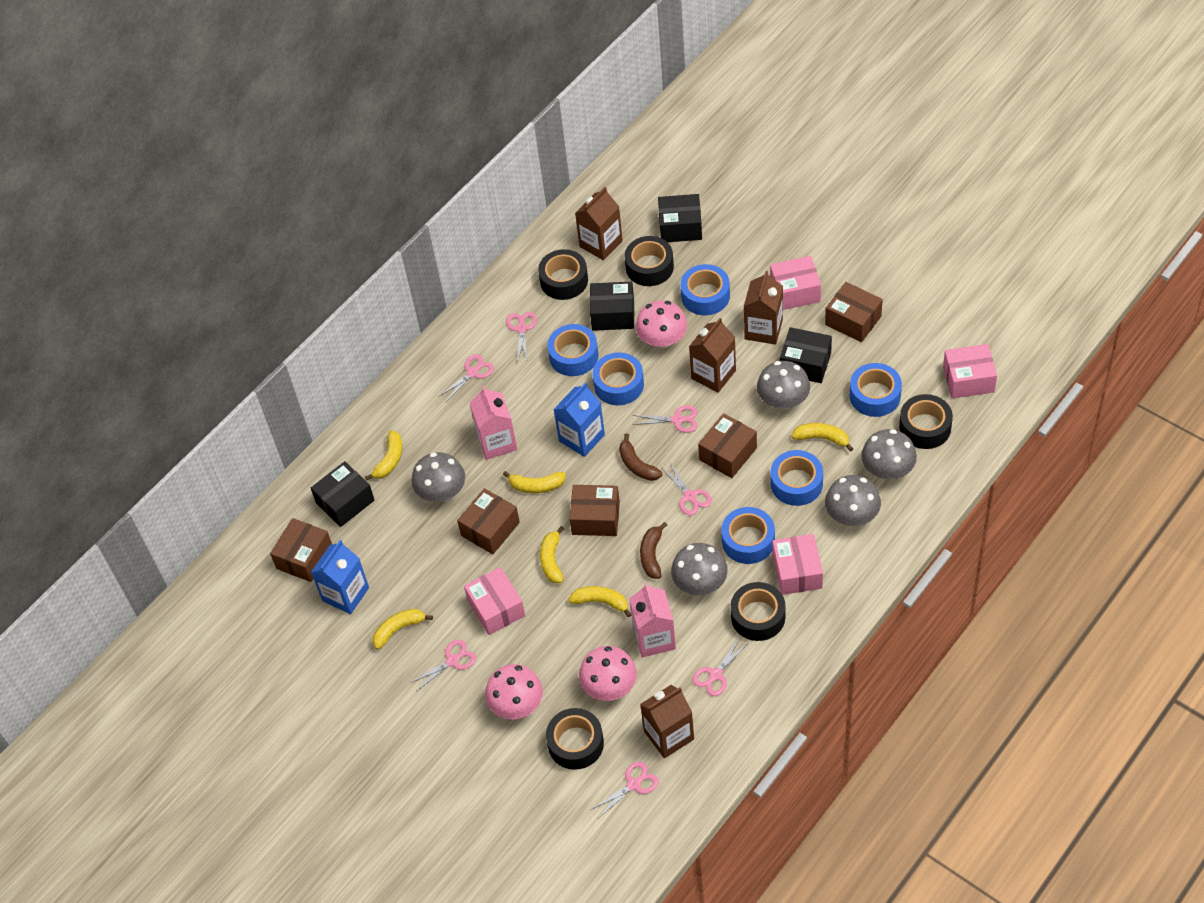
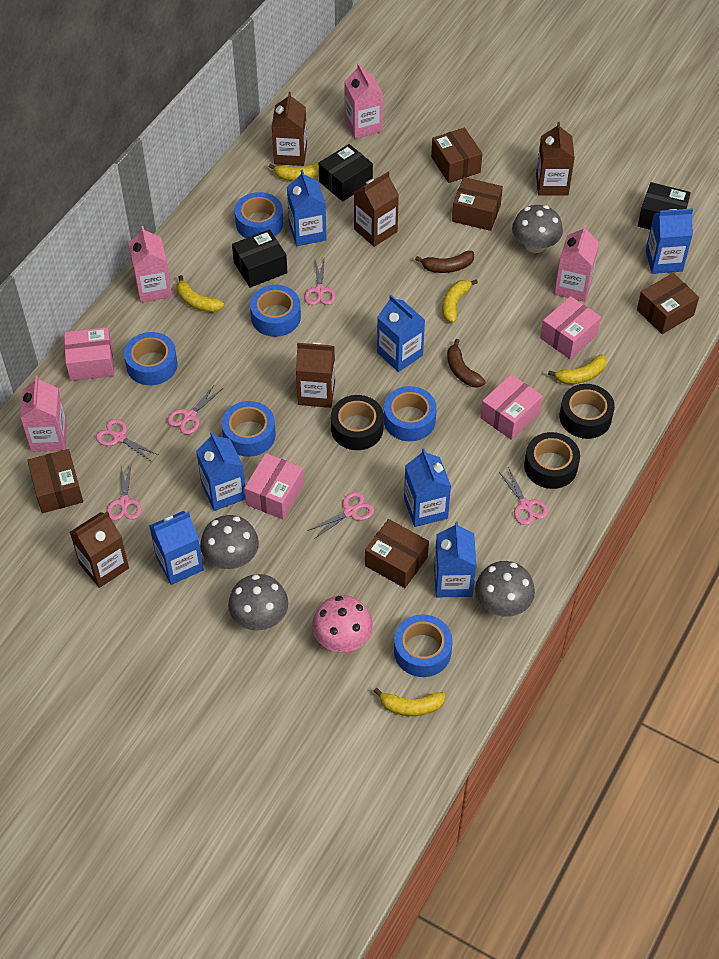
black box: 4 -> 3
black tape: 5 -> 3
blue carton: 2 -> 7
brown carton: 4 -> 5
grey mushroom: 5 -> 4
pink carton: 2 -> 4
pink mushroom: 3 -> 1
pink scissors: 7 -> 6
yellow banana: 6 -> 5

